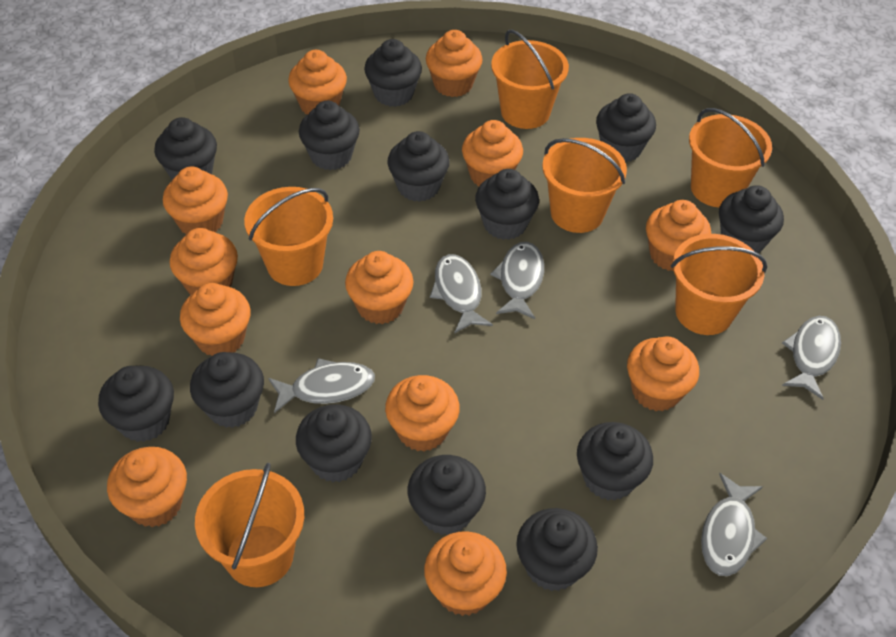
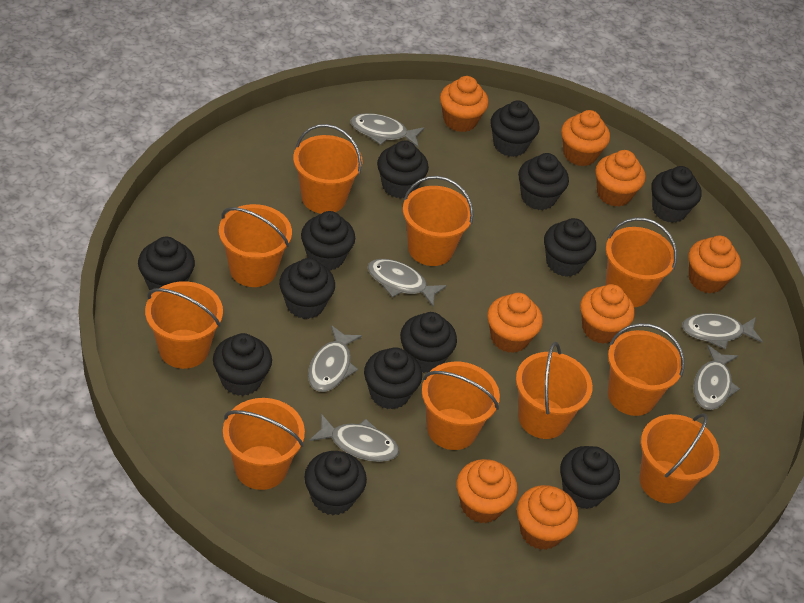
grey fish: 5 -> 6
orange bucket: 6 -> 10
orange cupcake: 12 -> 8

